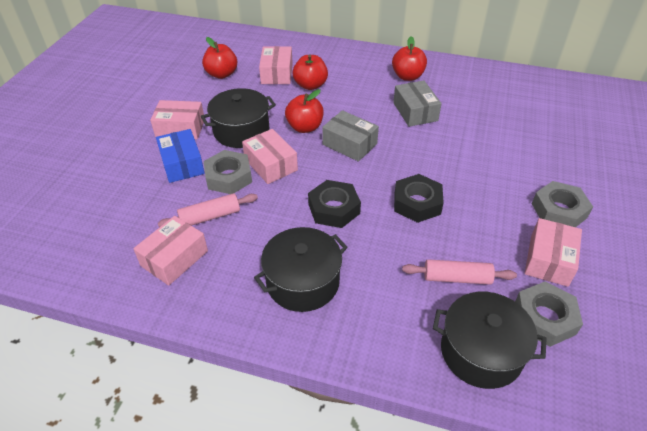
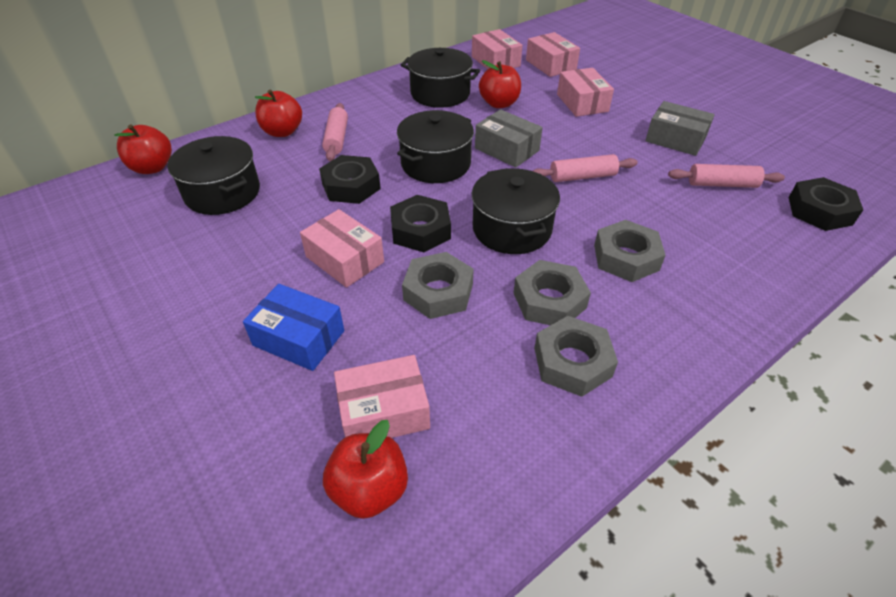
black nut: 2 -> 3
black pot: 3 -> 4
grey nut: 3 -> 4
pink rolling pin: 2 -> 3

